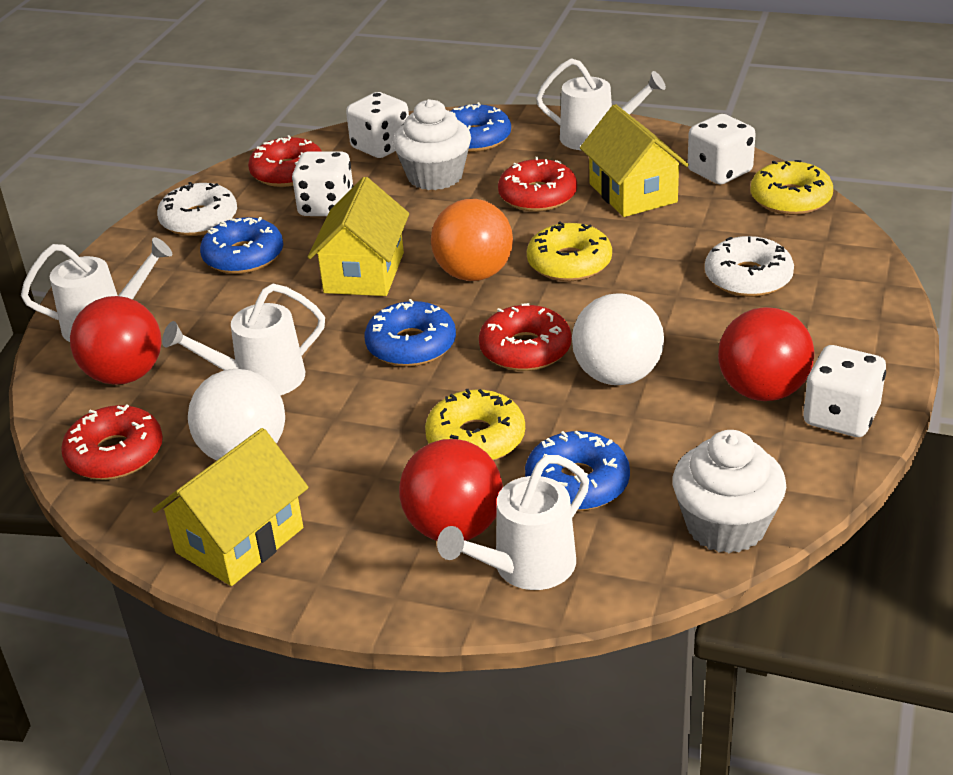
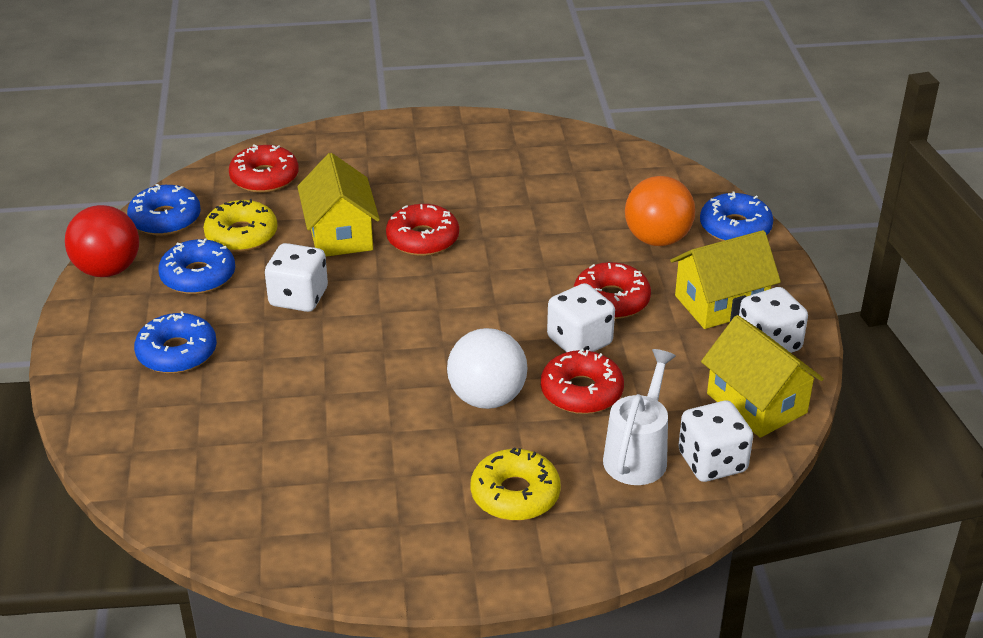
red ball: 3 -> 1
white ball: 2 -> 1
white cupcake: 2 -> 0
white donut: 2 -> 0
white watering can: 4 -> 1
yellow donut: 3 -> 2

